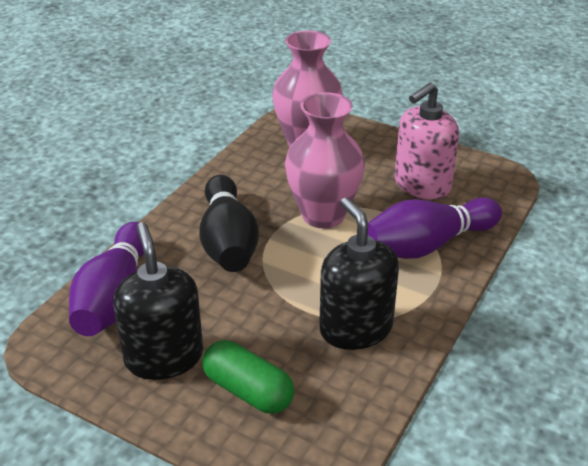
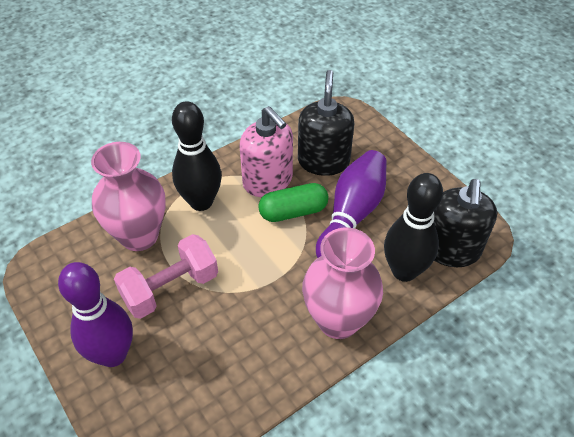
black bowling pin: 1 -> 2
pink dumbbell: 0 -> 1

